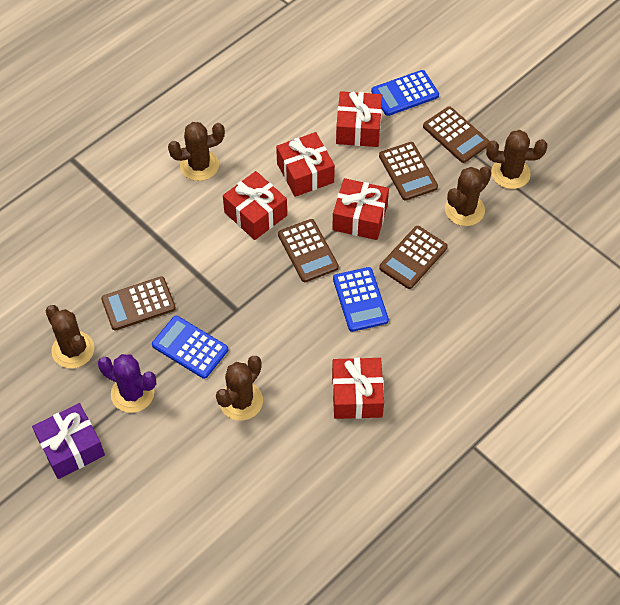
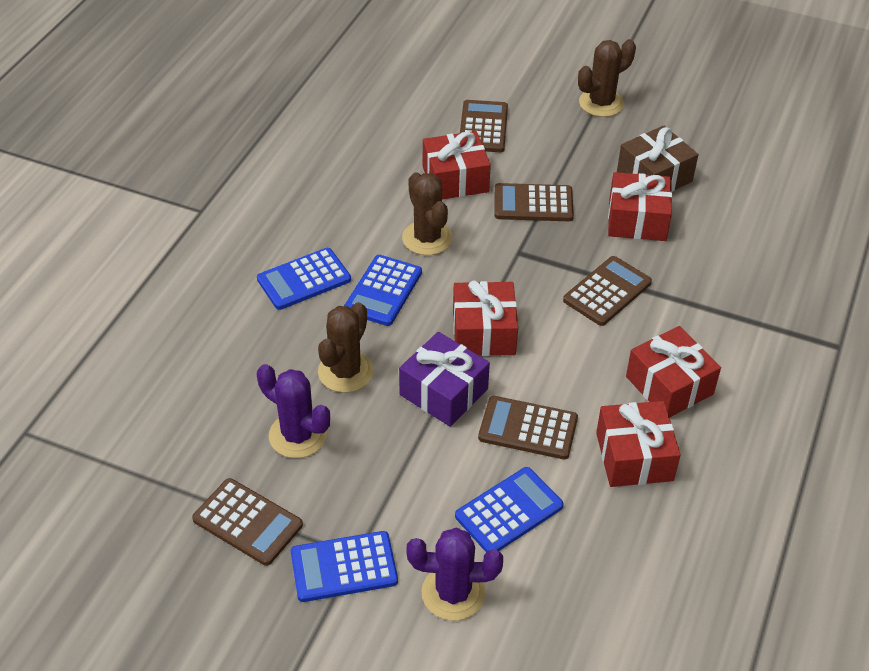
blue calculator: 3 -> 4
brown cactus: 5 -> 3
brown gift: 0 -> 1
purple cactus: 1 -> 2

